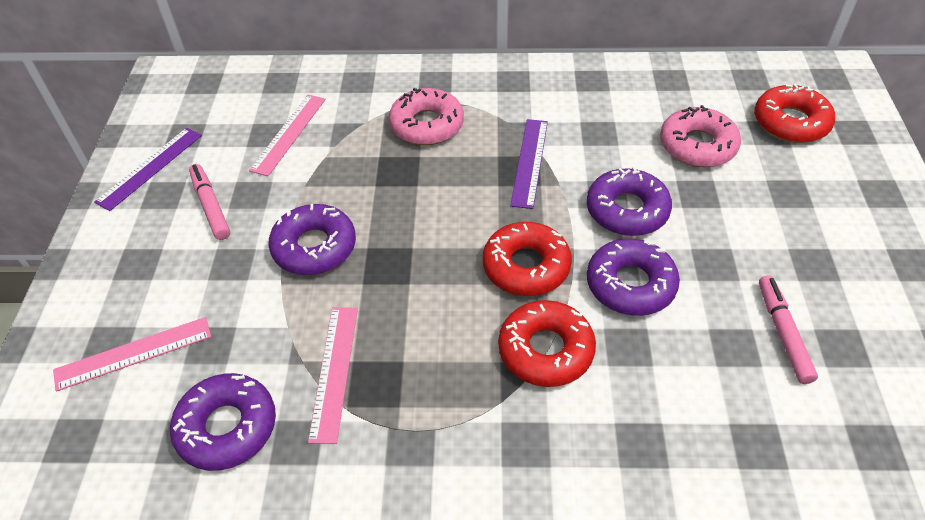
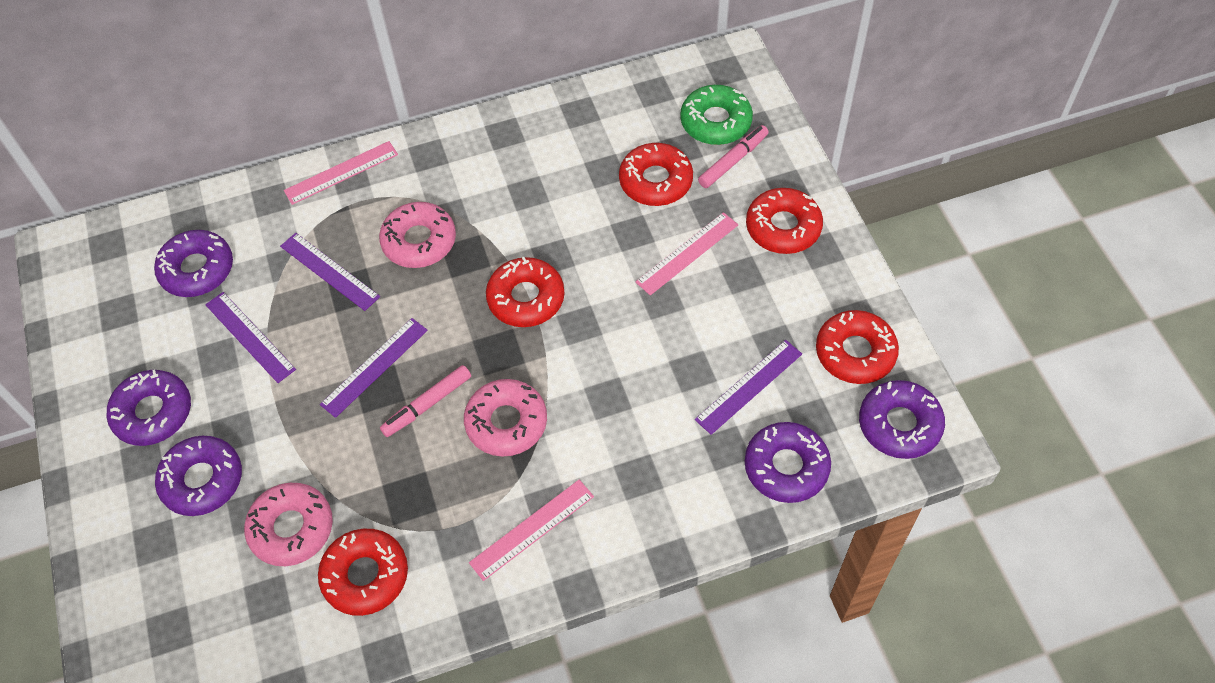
green donut: 0 -> 1
pink donut: 2 -> 3
purple donut: 4 -> 5
purple ruler: 2 -> 4
red donut: 3 -> 5

